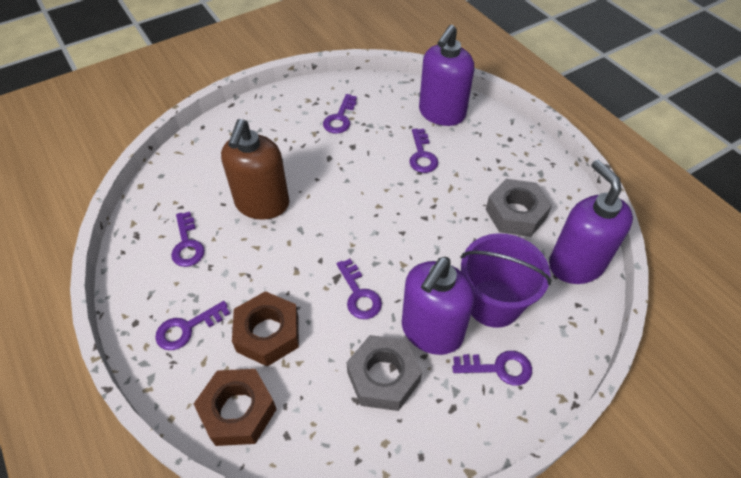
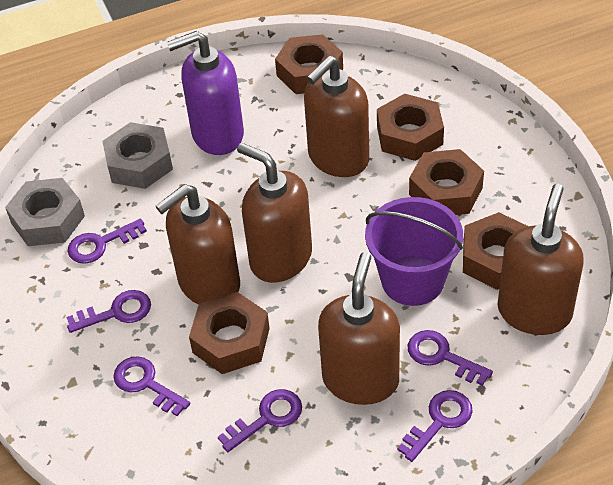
brown nut: 2 -> 5
brown soap dispenser: 1 -> 5
purple soap dispenser: 3 -> 1

